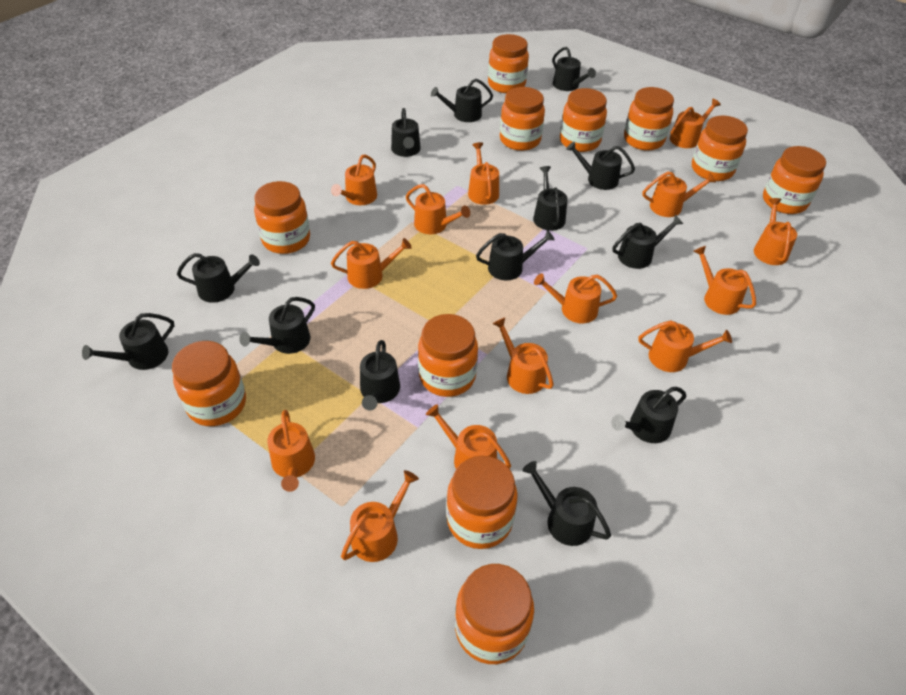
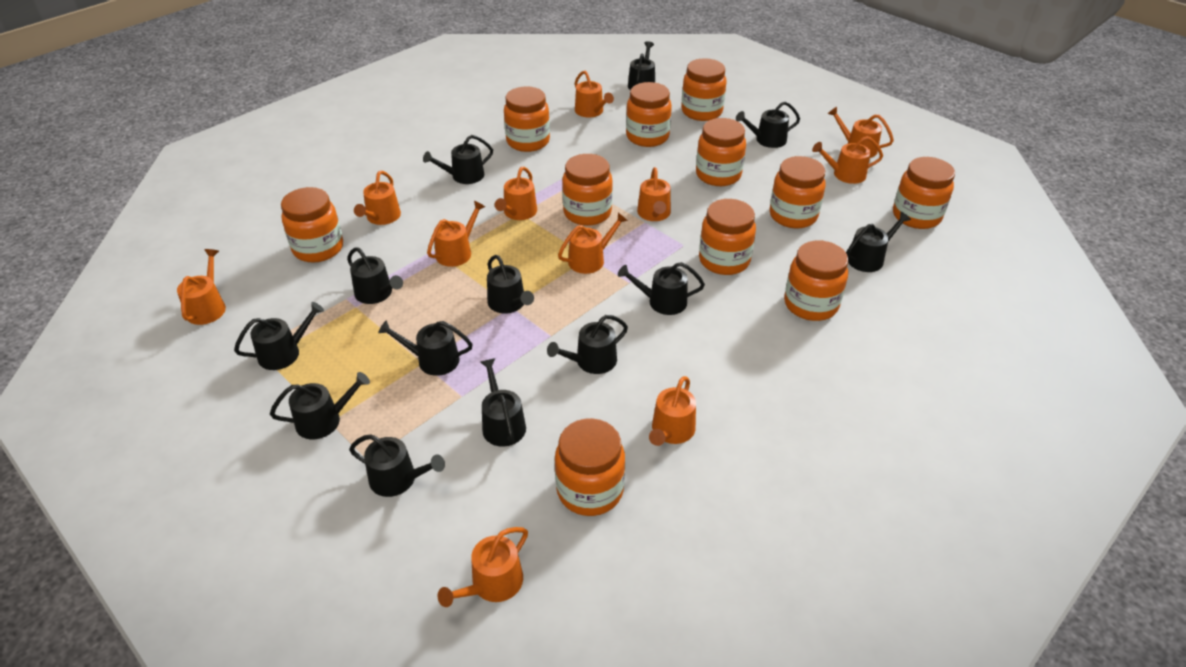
orange watering can: 14 -> 11

